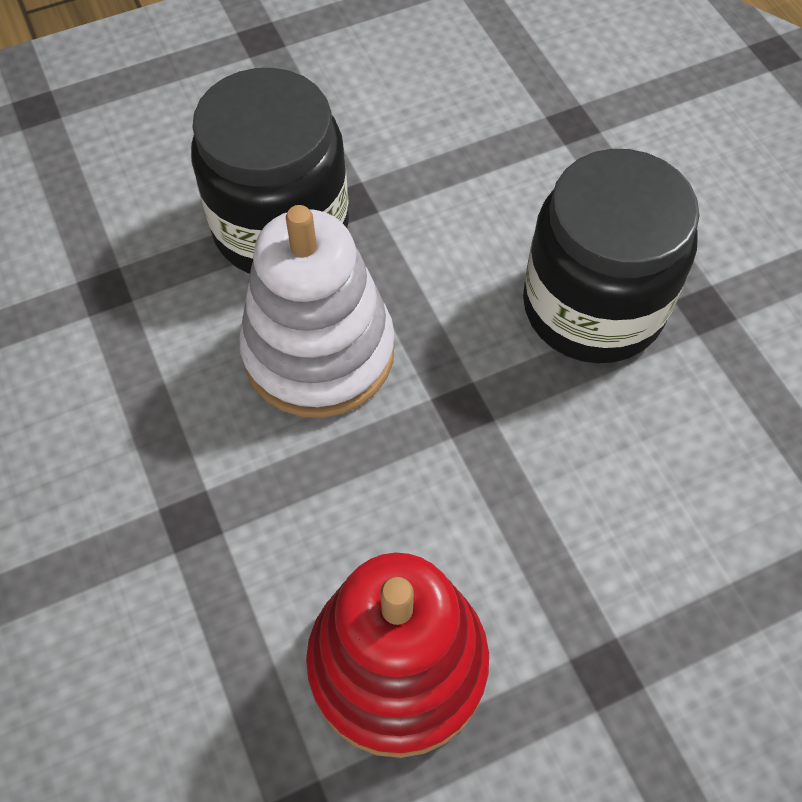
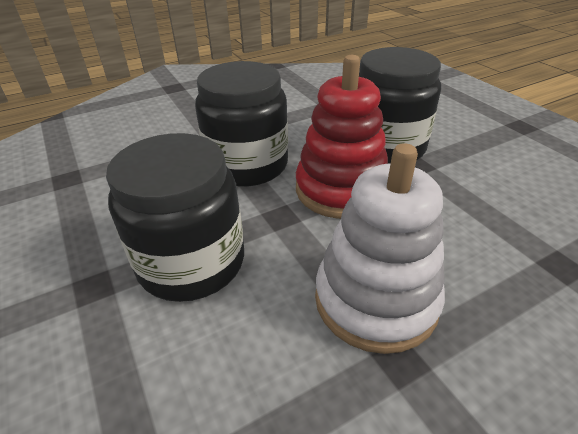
black jar: 2 -> 3

